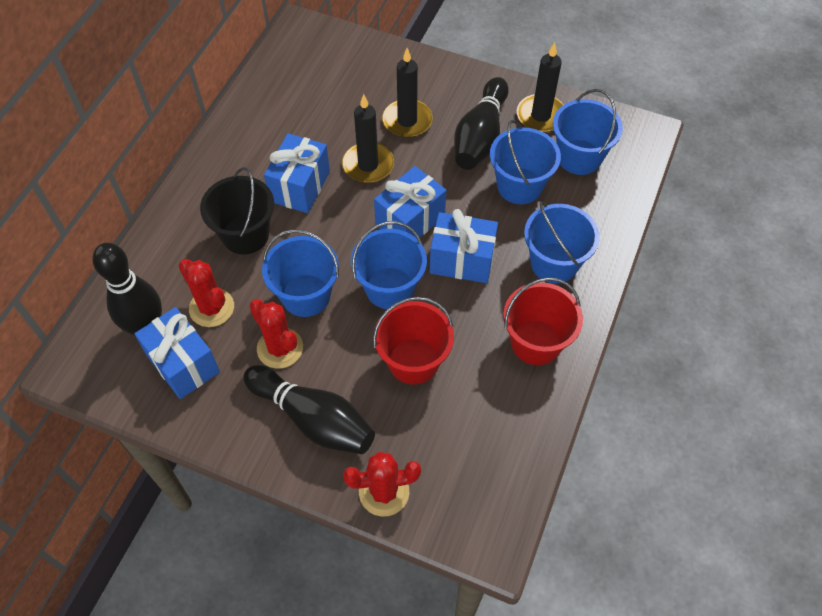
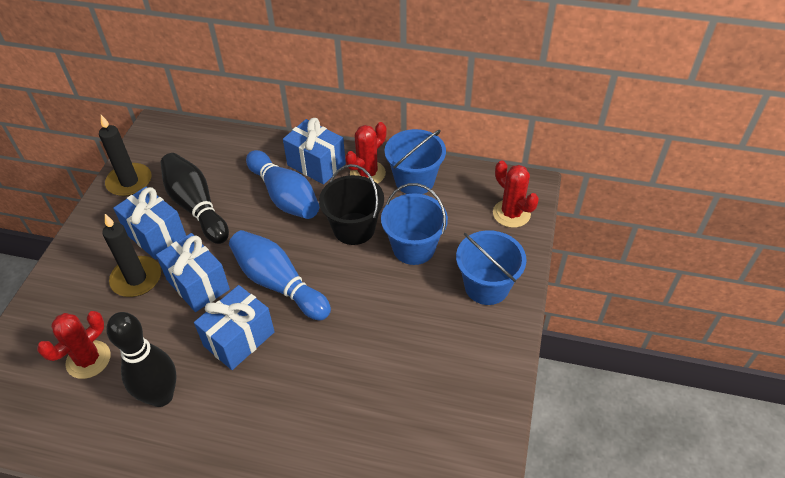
black bowling pin: 3 -> 2
black candle: 3 -> 2
blue bowling pin: 0 -> 2
blue bucket: 5 -> 3
red bucket: 2 -> 0

